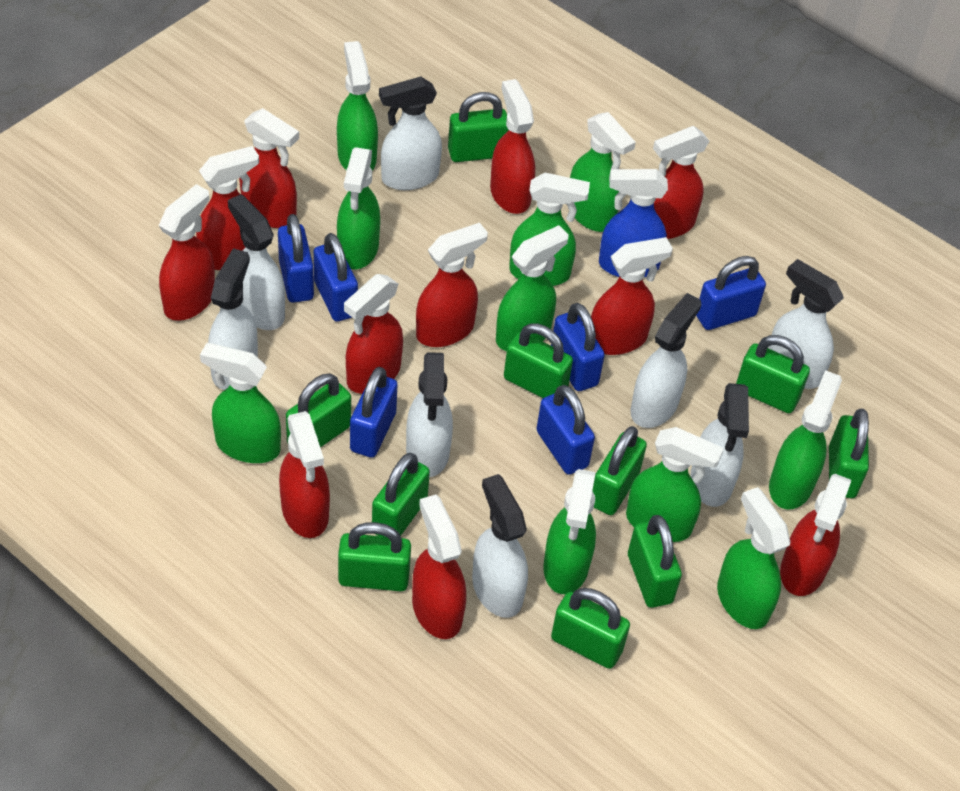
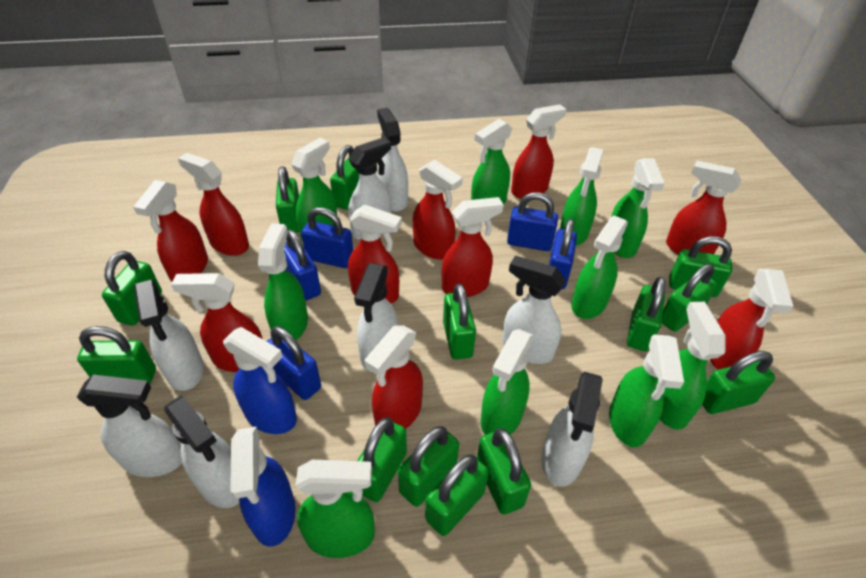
blue padlock: 6 -> 5
blue spray bottle: 1 -> 2
green padlock: 10 -> 13
red spray bottle: 11 -> 10

